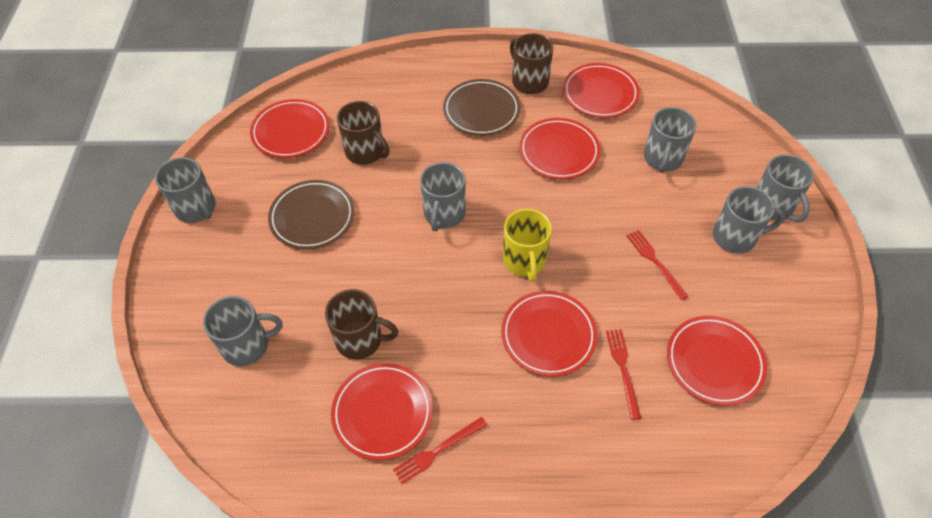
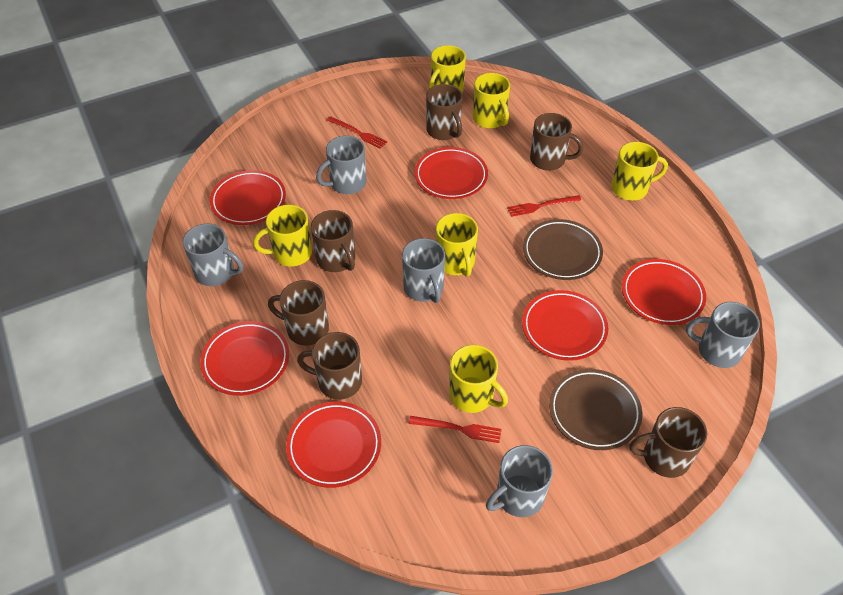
brown mug: 3 -> 6
grey mug: 6 -> 5
yellow mug: 1 -> 6

